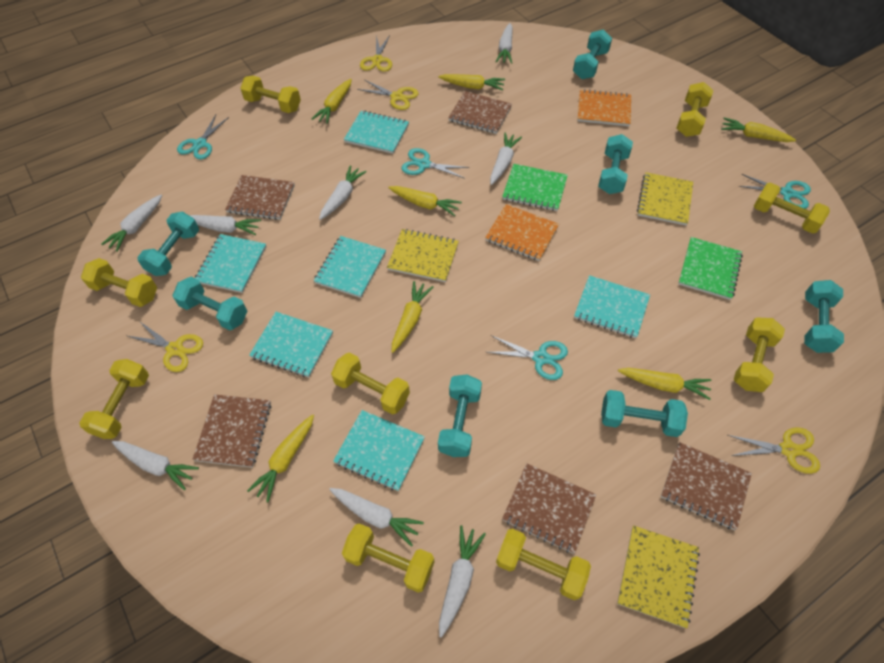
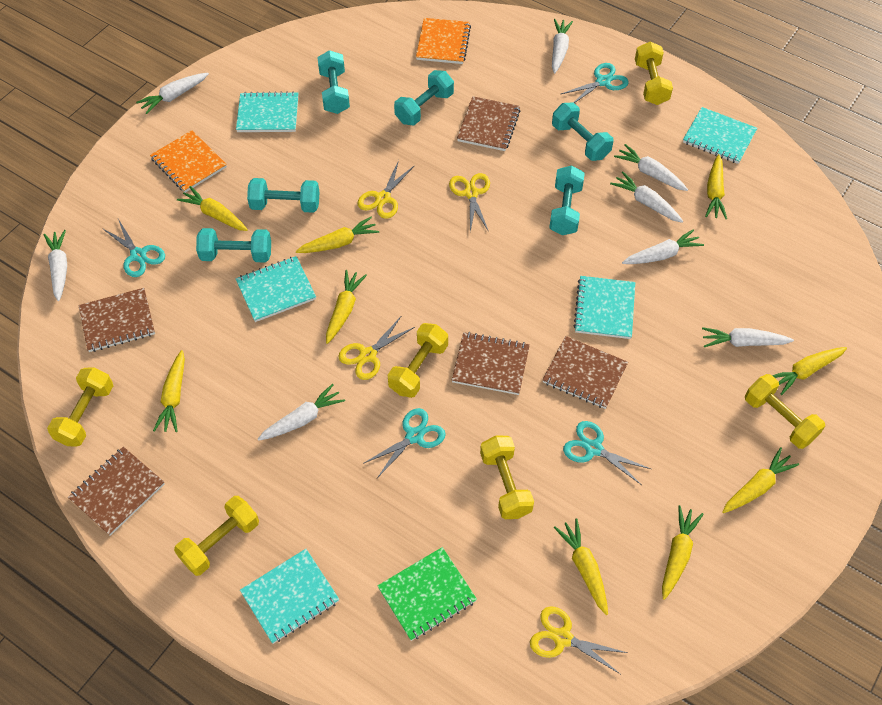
green notebook: 2 -> 1
turquoise dumbbell: 7 -> 6
turquoise notebook: 6 -> 5
yellow carrot: 7 -> 9
yellow dumbbell: 9 -> 6
yellow notebook: 3 -> 0

